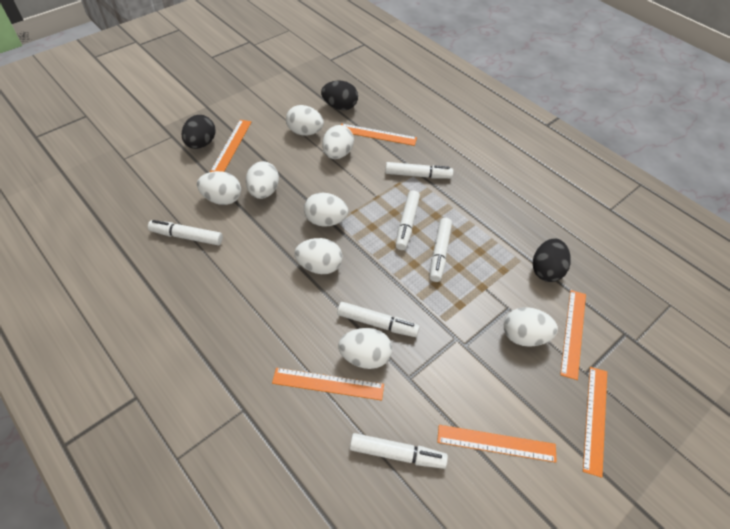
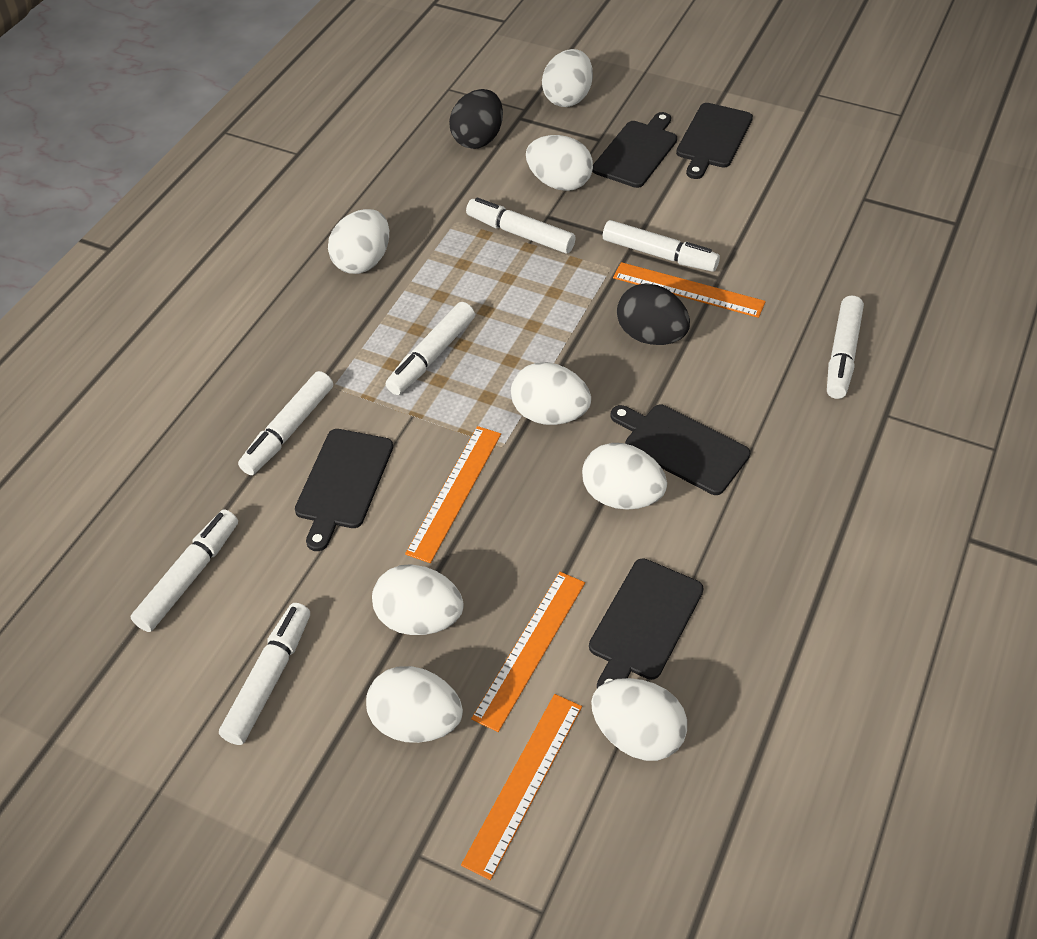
black cutting board: 0 -> 5
black egg: 3 -> 2
orange ruler: 6 -> 4
white marker: 6 -> 7

